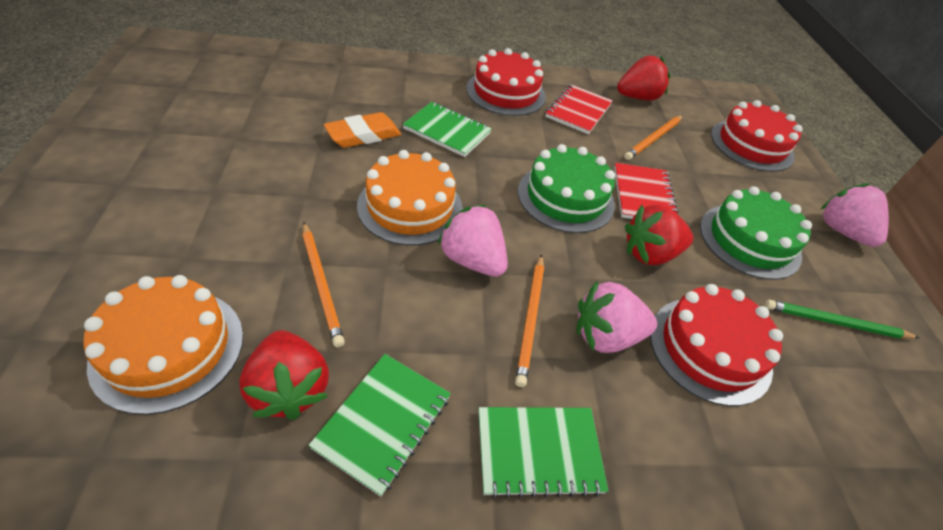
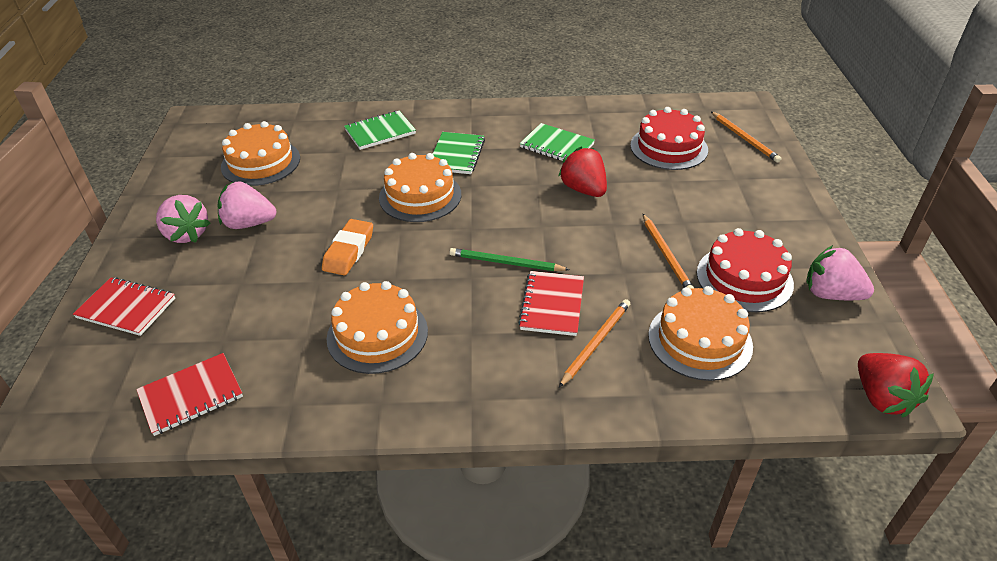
green cake: 2 -> 0
orange cake: 2 -> 4
red cake: 3 -> 2
red notebook: 2 -> 3
red strawberry: 3 -> 2

